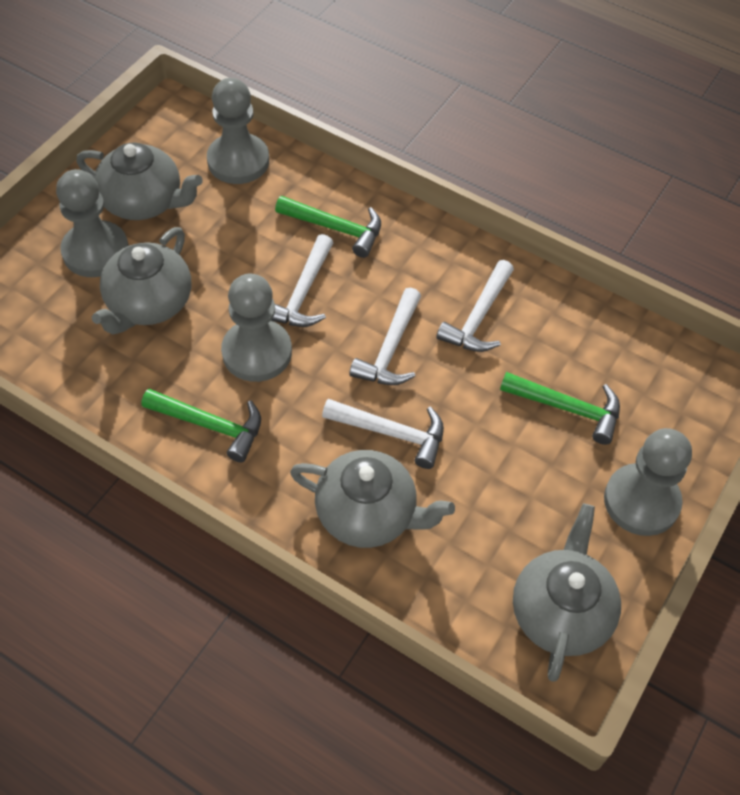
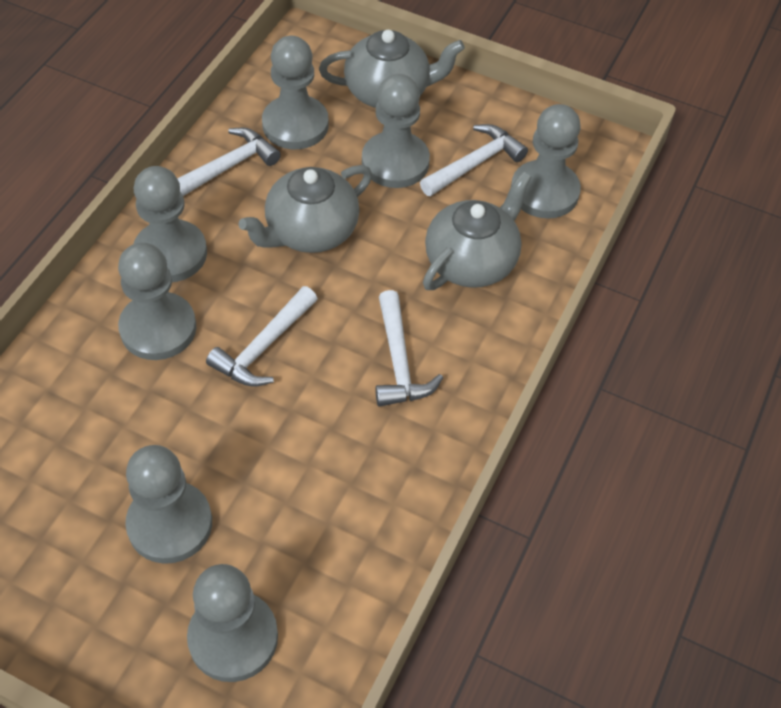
green hammer: 3 -> 0
grey pawn: 4 -> 7
grey teapot: 4 -> 3

